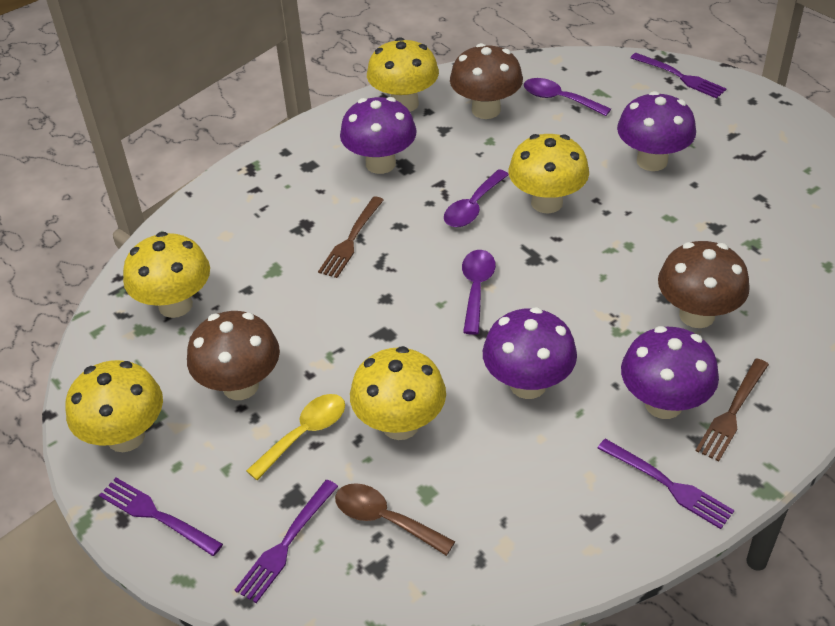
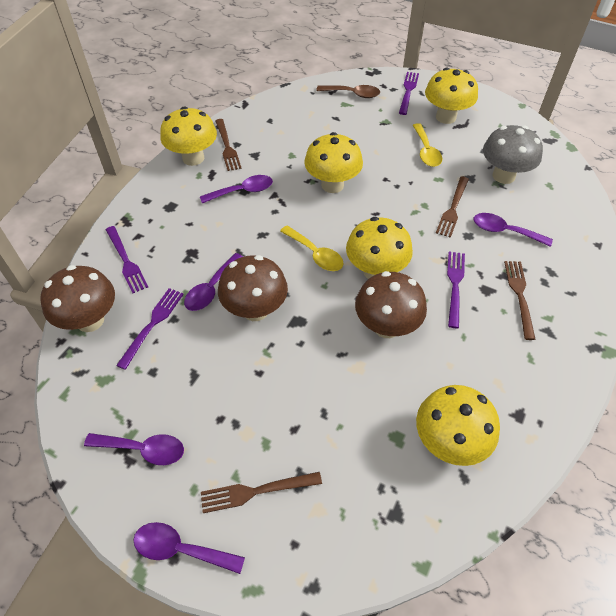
brown fork: 2 -> 4
grey mushroom: 0 -> 1
purple mushroom: 4 -> 0
purple spoon: 3 -> 5
yellow spoon: 1 -> 2

